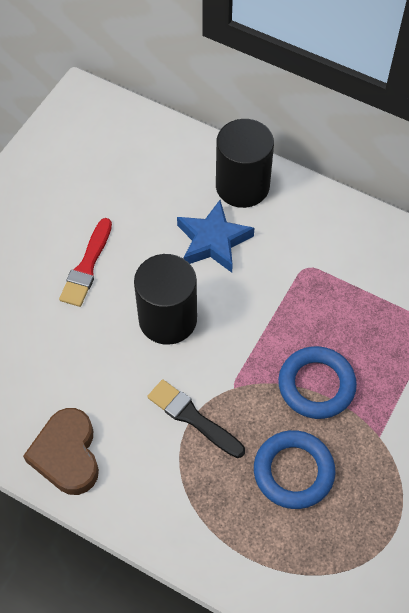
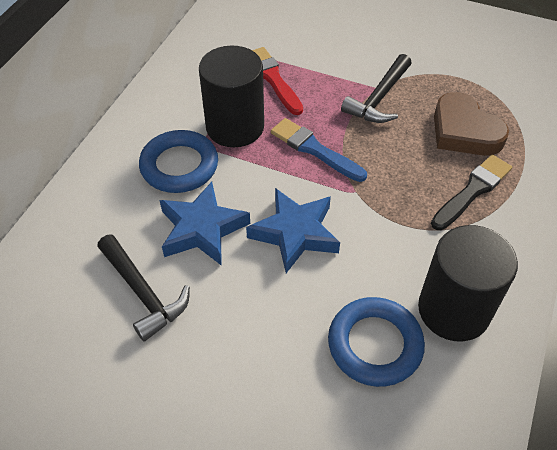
black hammer: 0 -> 2
blue brush: 0 -> 1
blue star: 1 -> 2

